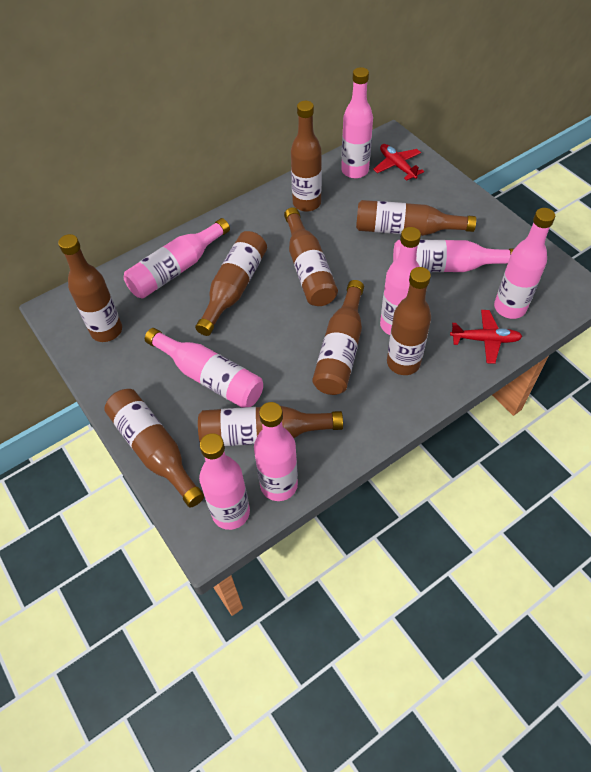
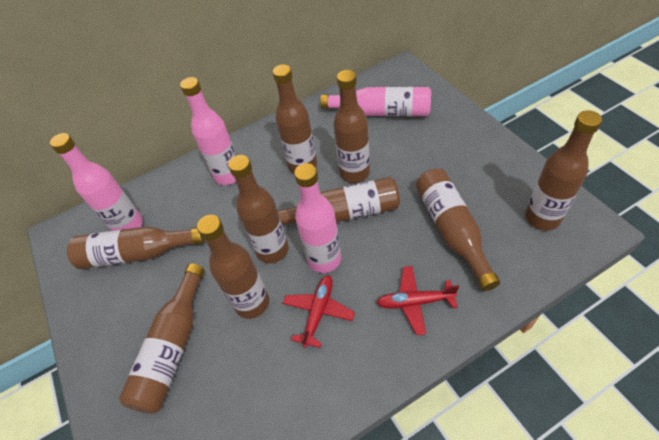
pink bottle: 8 -> 4

